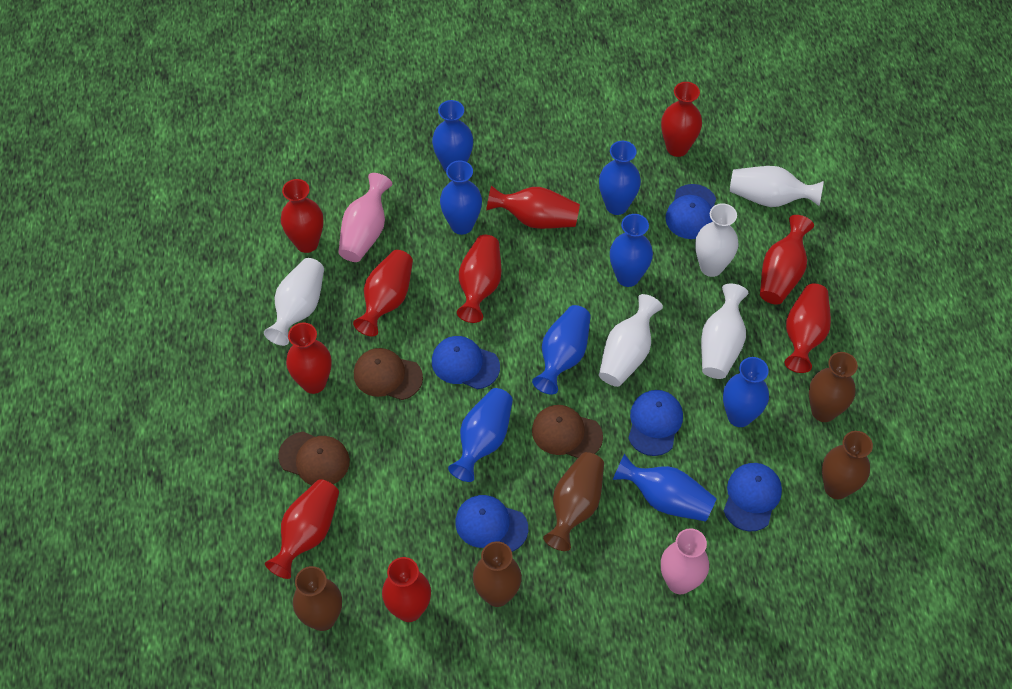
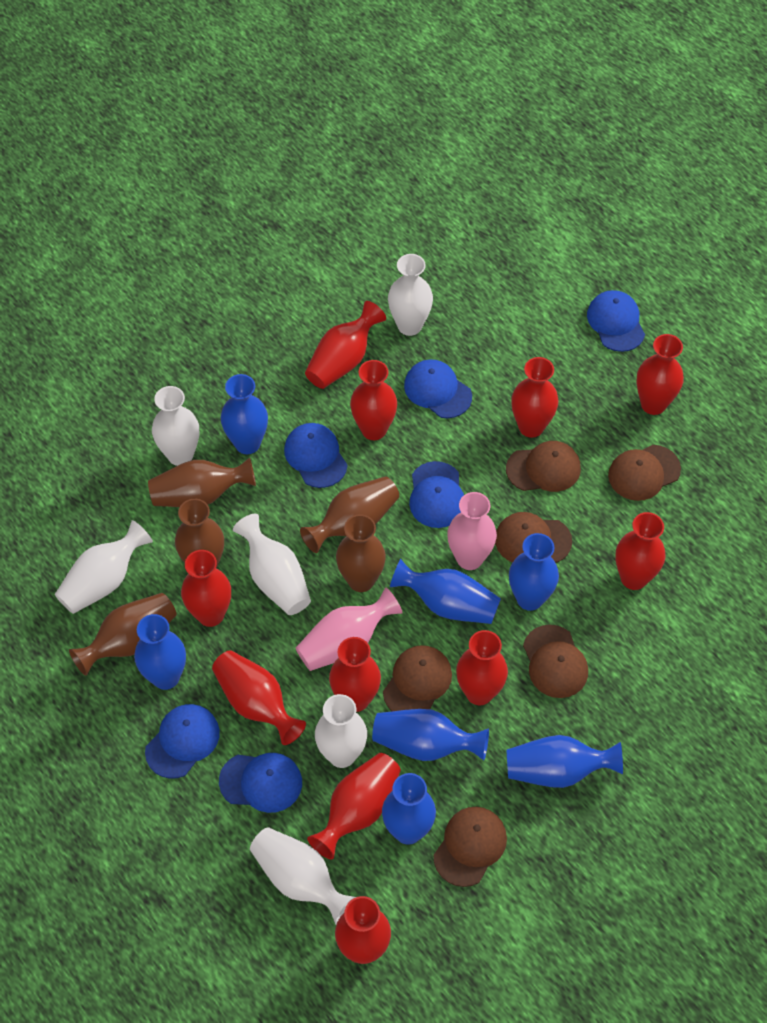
blue cap: 5 -> 6
blue vase: 8 -> 7
brown cap: 3 -> 6
red vase: 10 -> 11
white vase: 5 -> 6

